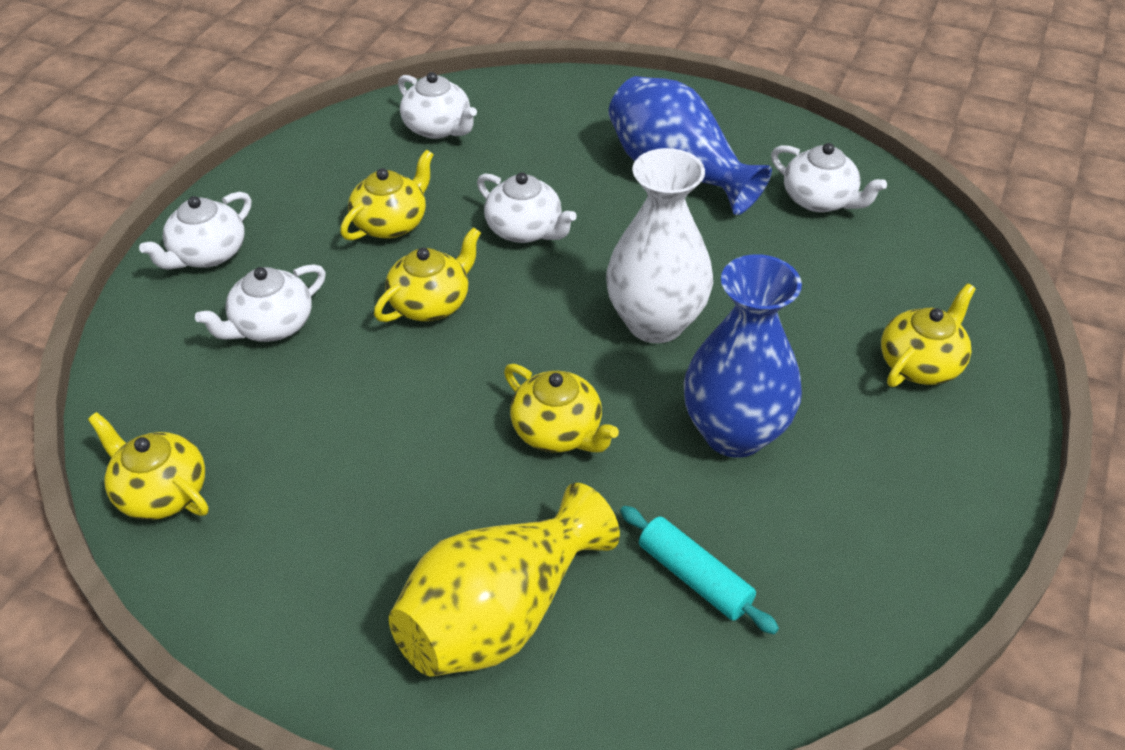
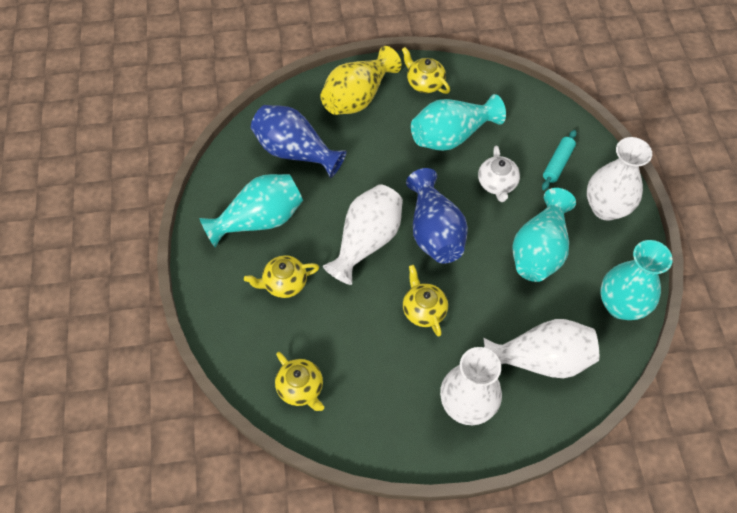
turquoise vase: 0 -> 4
white teapot: 5 -> 1
white vase: 1 -> 4
yellow teapot: 5 -> 4

